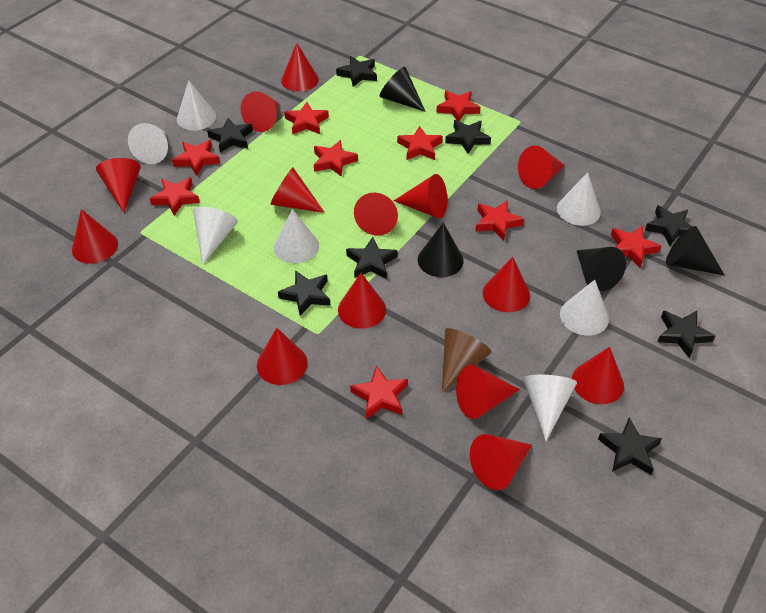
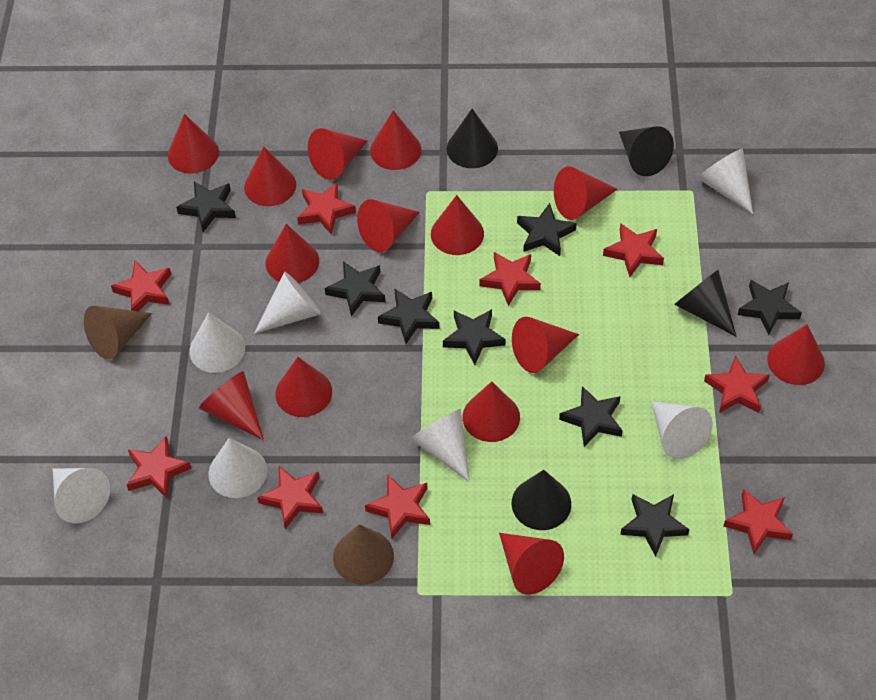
brown cone: 1 -> 2

